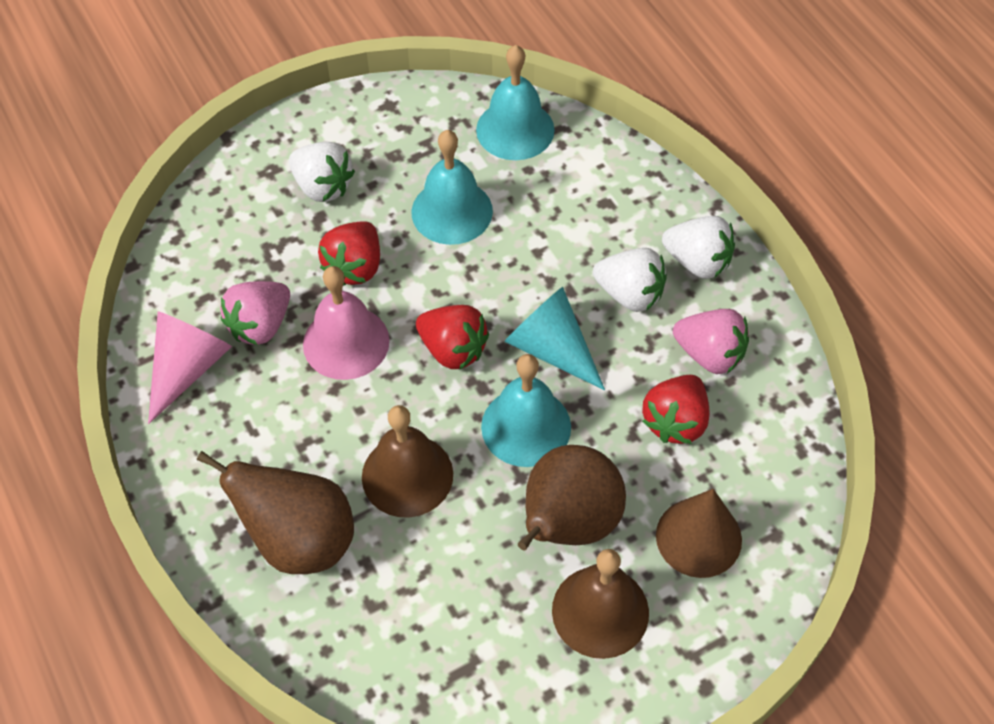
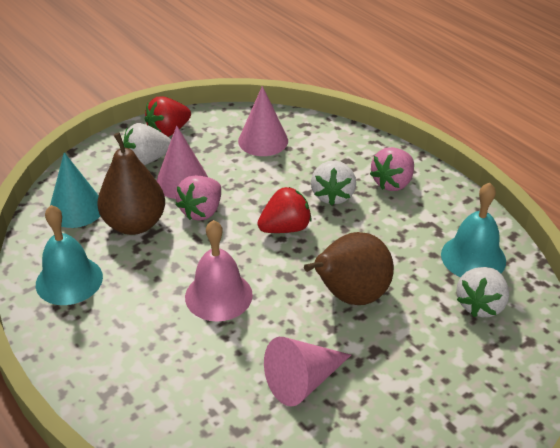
brown bell: 2 -> 0
brown cone: 1 -> 0
pink cone: 1 -> 3
red strawberry: 3 -> 2
turquoise bell: 3 -> 2

